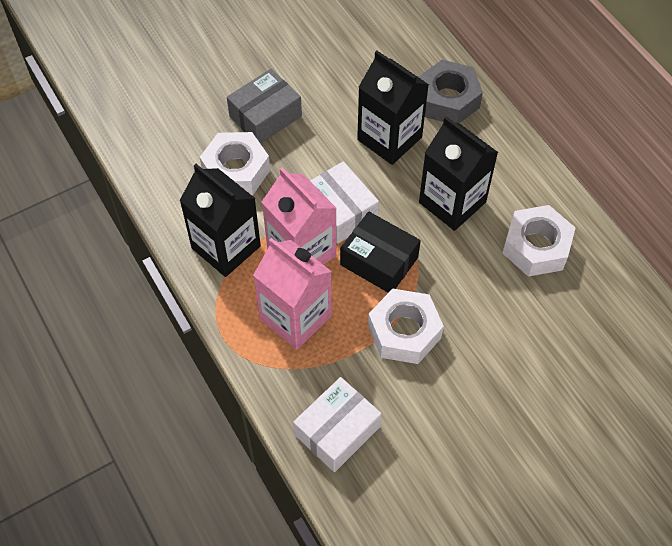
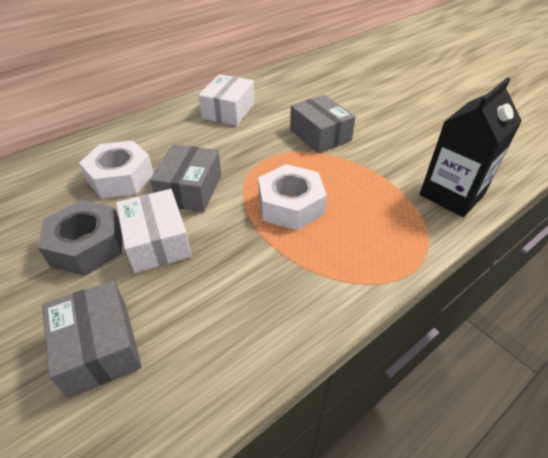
black box: 1 -> 0
black carton: 3 -> 1
grey box: 1 -> 3
pink carton: 2 -> 0
white nut: 3 -> 2

